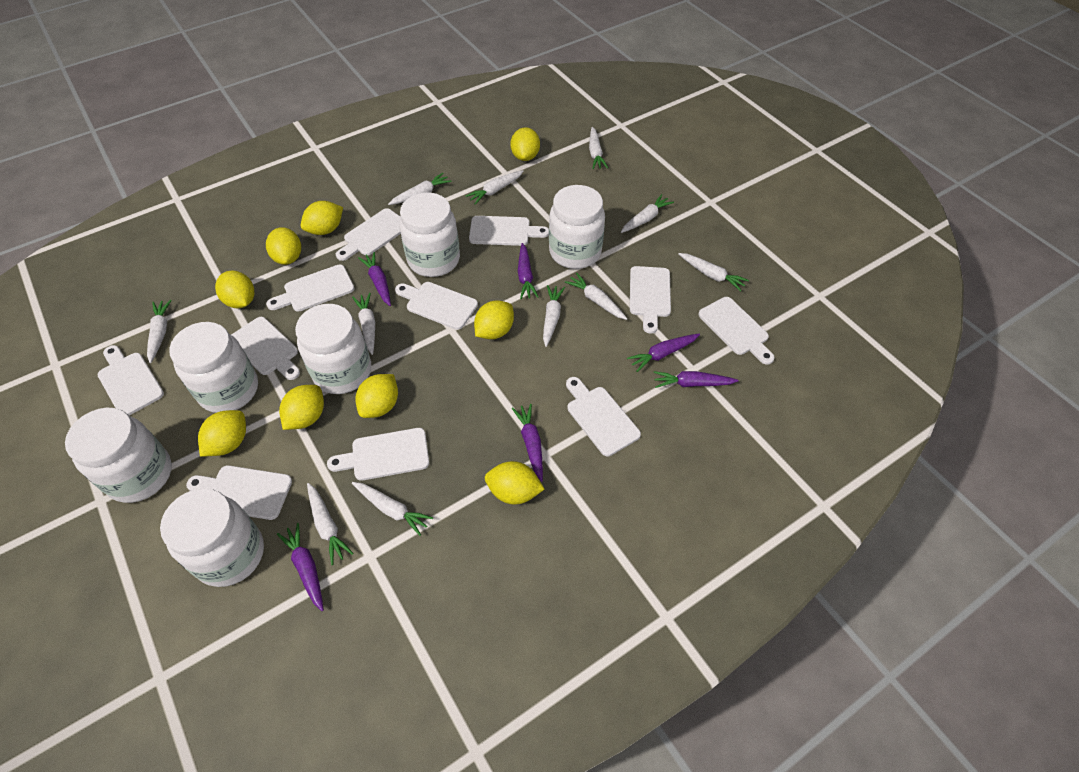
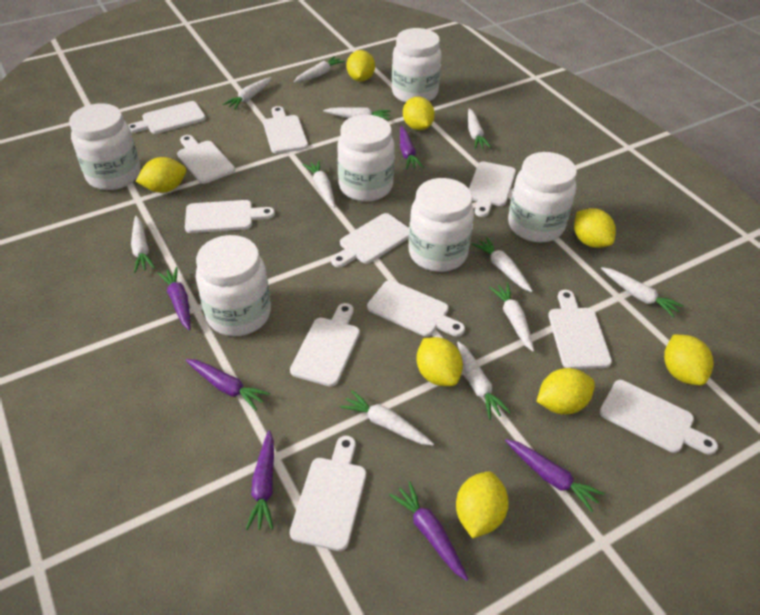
yellow lemon: 9 -> 8

